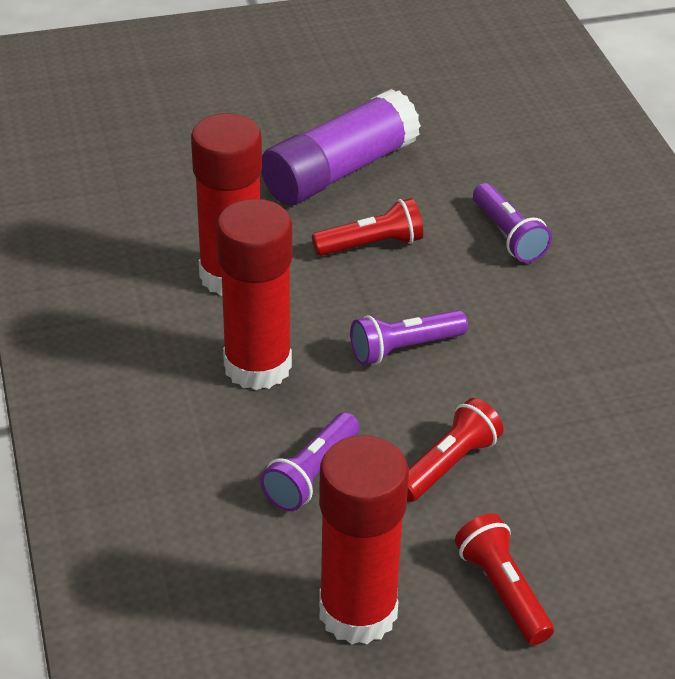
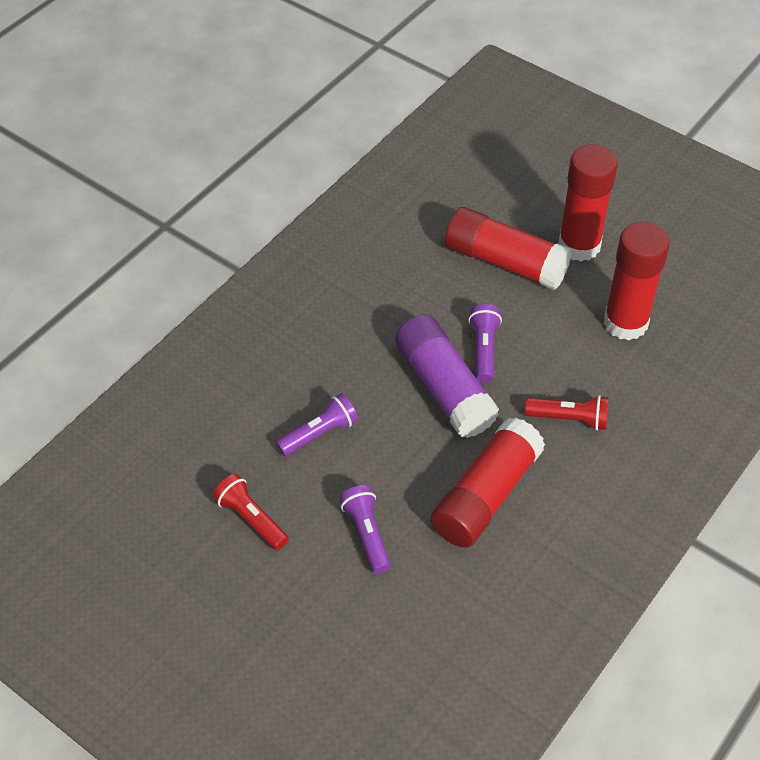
red flashlight: 3 -> 2
red glue stick: 3 -> 4

